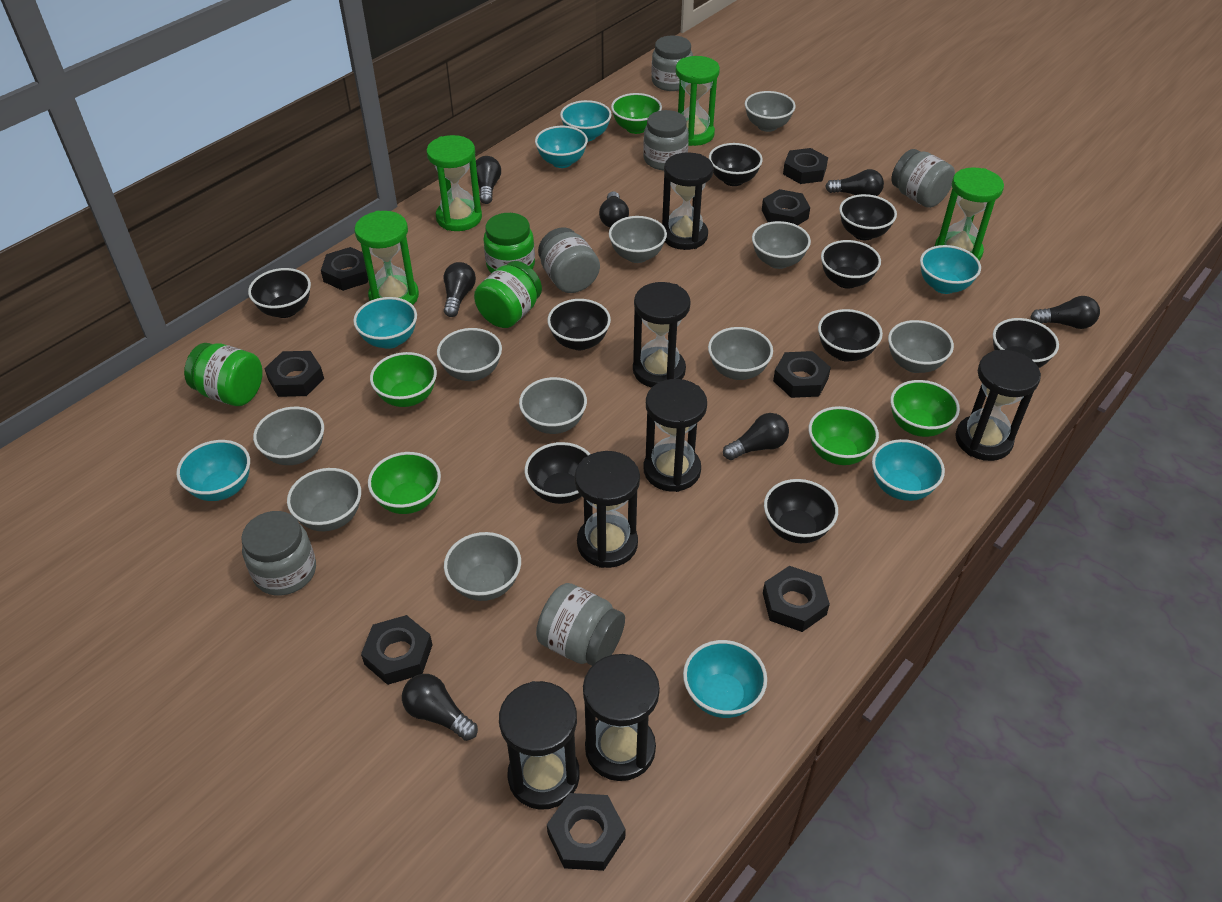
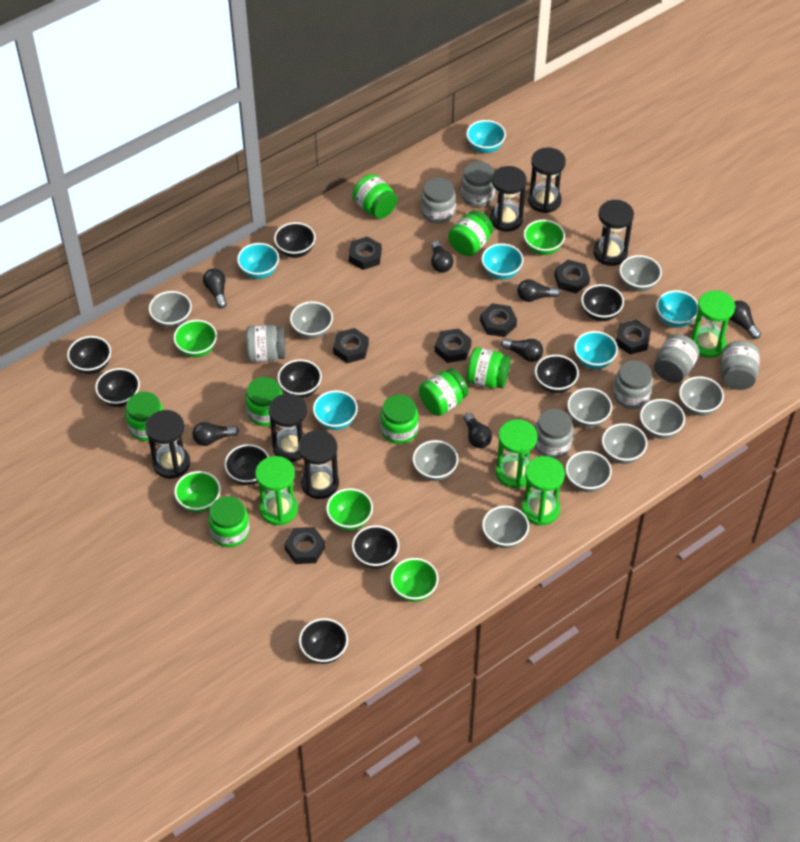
black hourglass: 7 -> 6
black nut: 8 -> 7
green jar: 3 -> 8
grey jar: 6 -> 7
turquoise bowl: 7 -> 6

